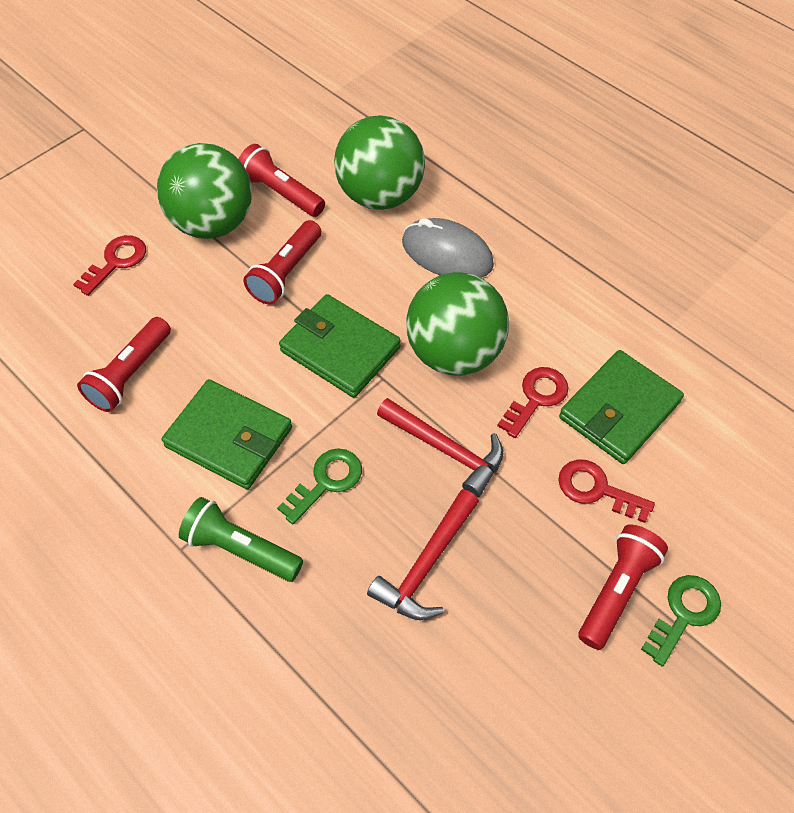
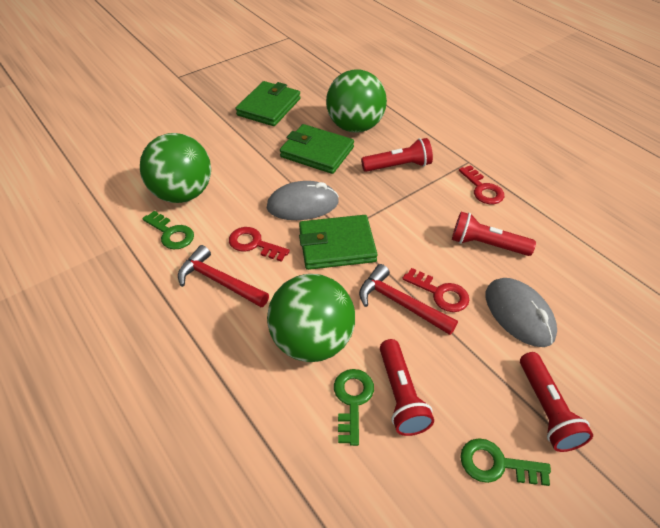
green flashlight: 1 -> 0
green key: 2 -> 3
grey mouse: 1 -> 2

